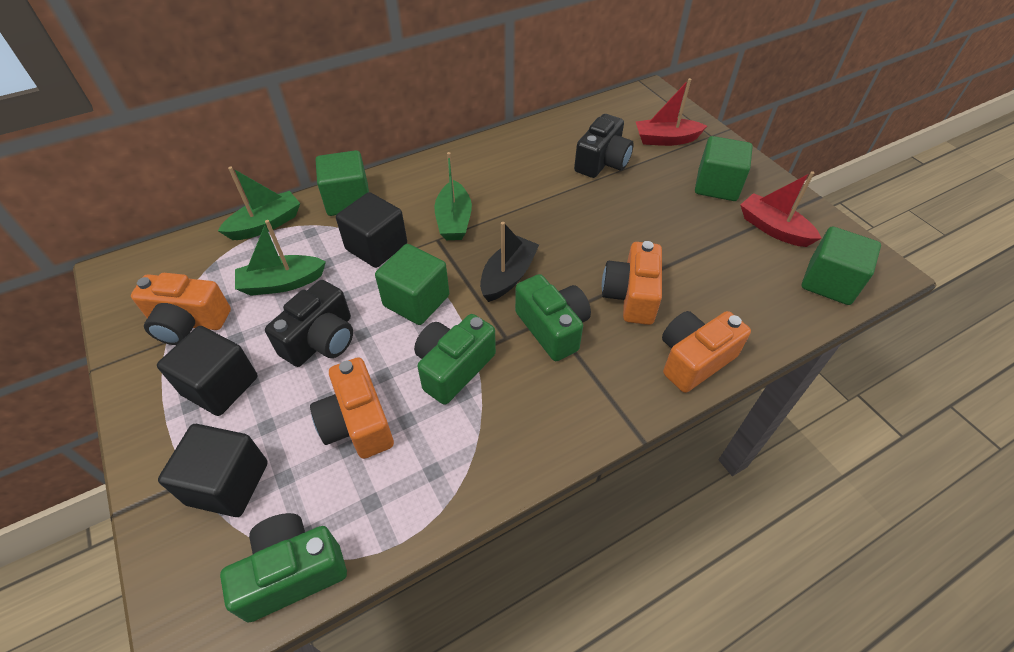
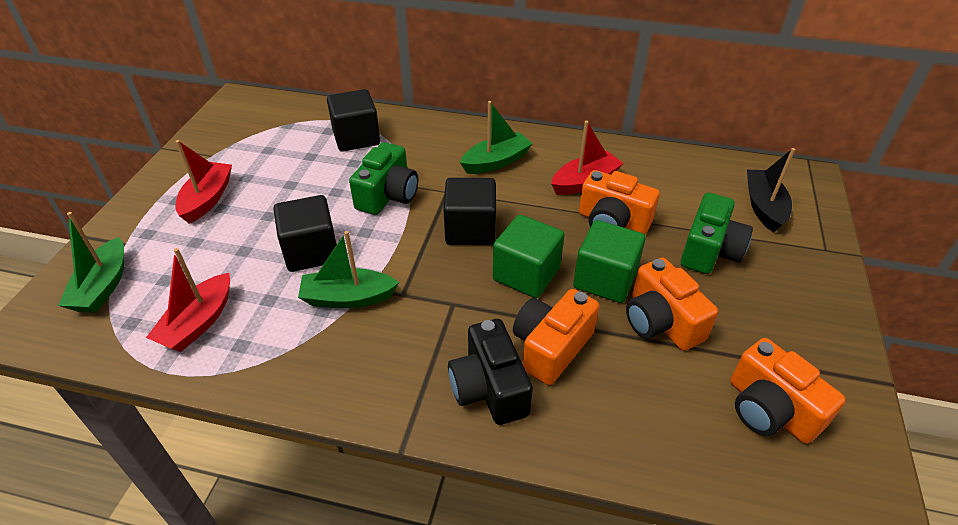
black camera: 2 -> 1
green camera: 3 -> 2
green cube: 4 -> 2
red boat: 2 -> 3

